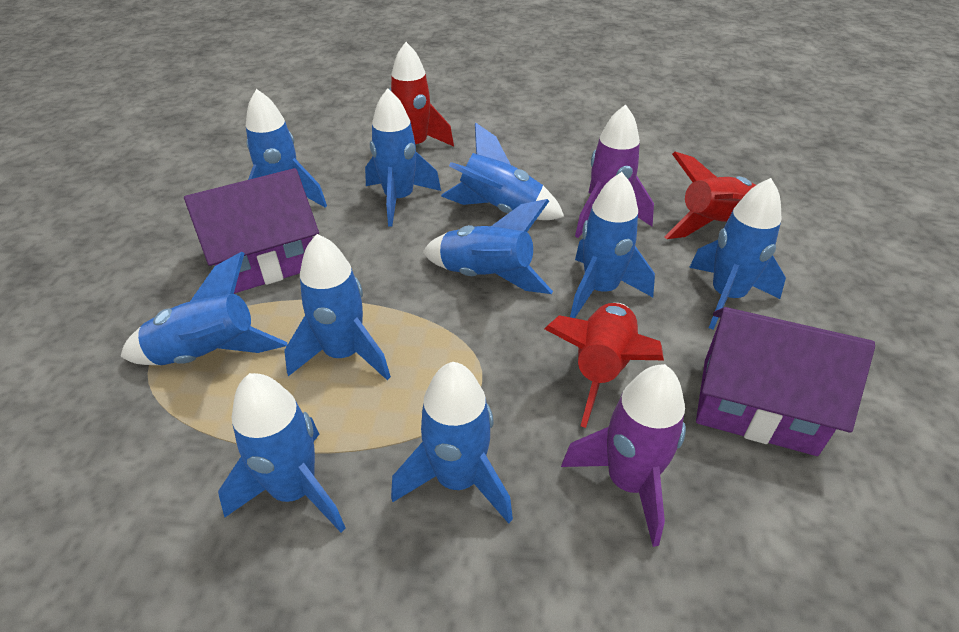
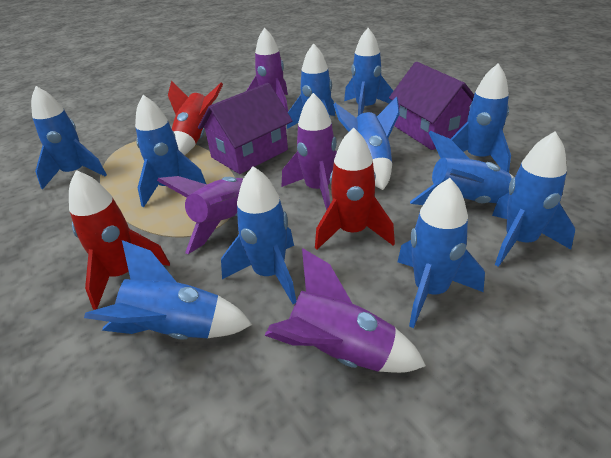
blue rocket: 10 -> 11
purple rocket: 2 -> 4

